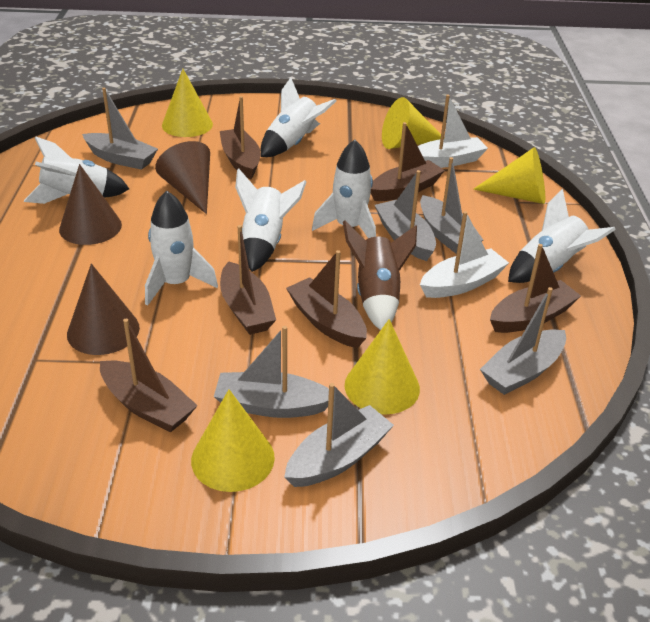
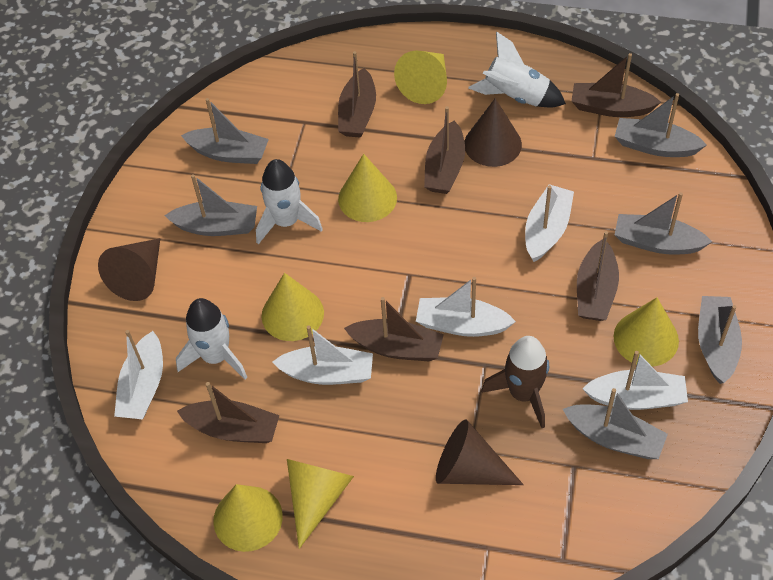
white boat: 2 -> 5
white rocket: 6 -> 3
yellow cone: 5 -> 6

